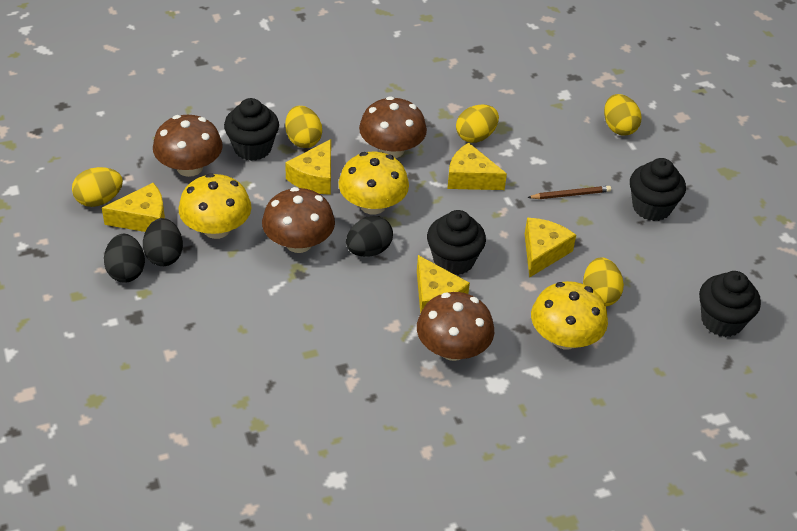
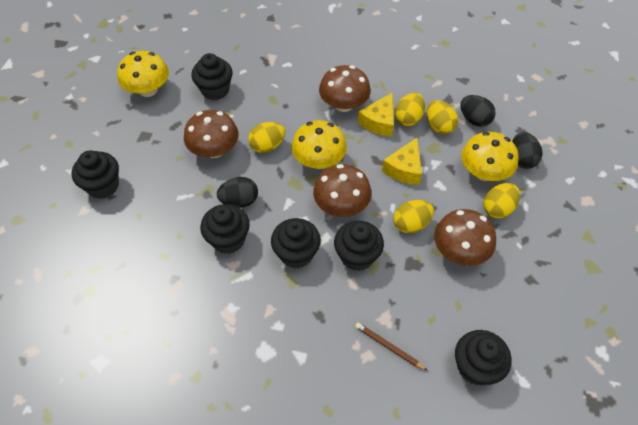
black cupcake: 4 -> 6
yellow cheese: 5 -> 2

